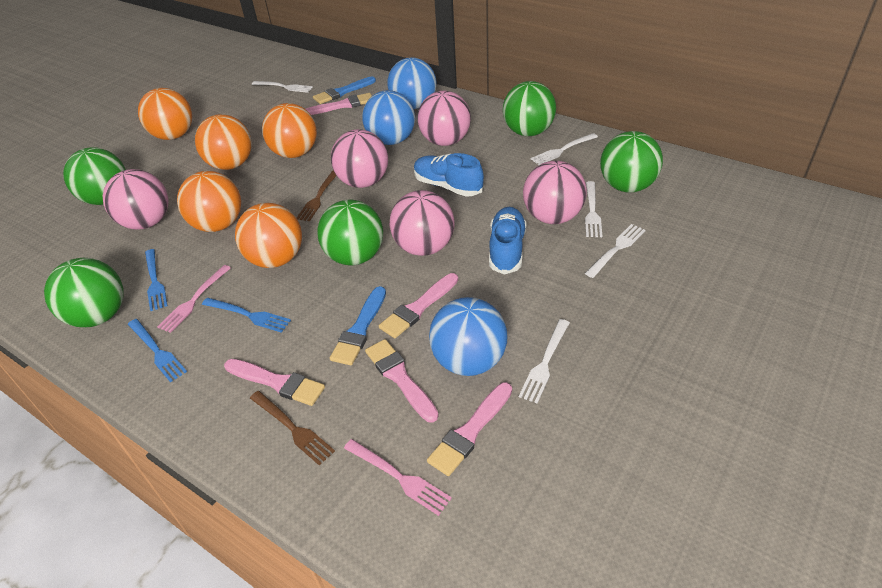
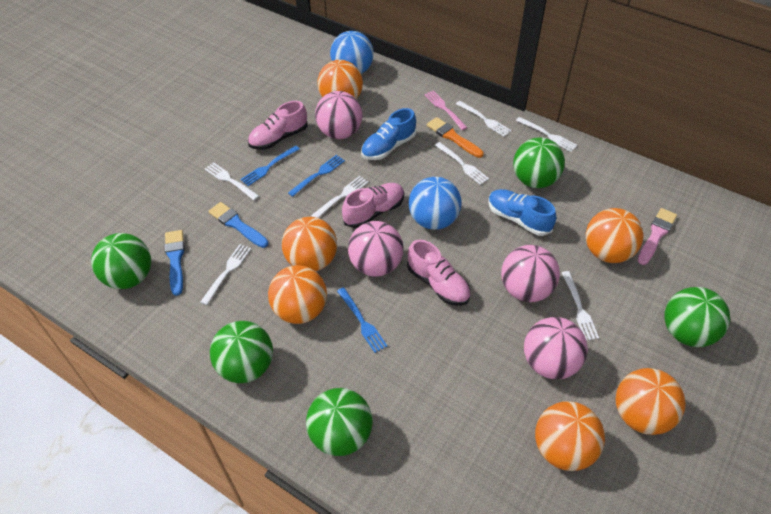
blue ball: 3 -> 2
brown fork: 2 -> 0
orange ball: 5 -> 6
orange brush: 0 -> 1
pink ball: 5 -> 4
pink brush: 5 -> 1
pink fork: 2 -> 1
pink shoe: 0 -> 3
white fork: 5 -> 7

